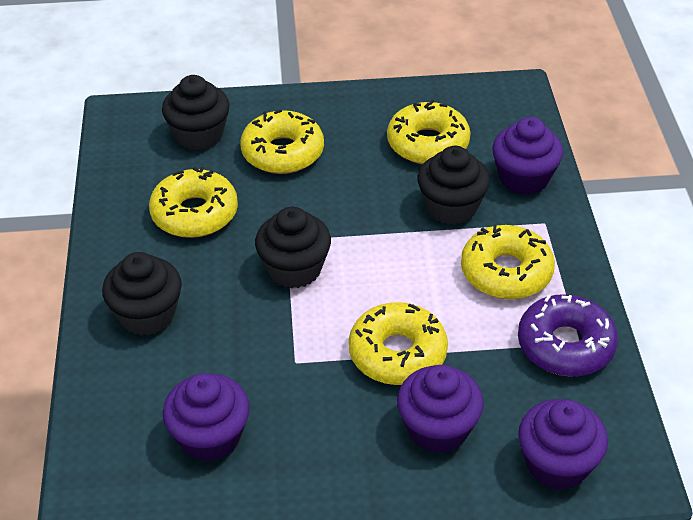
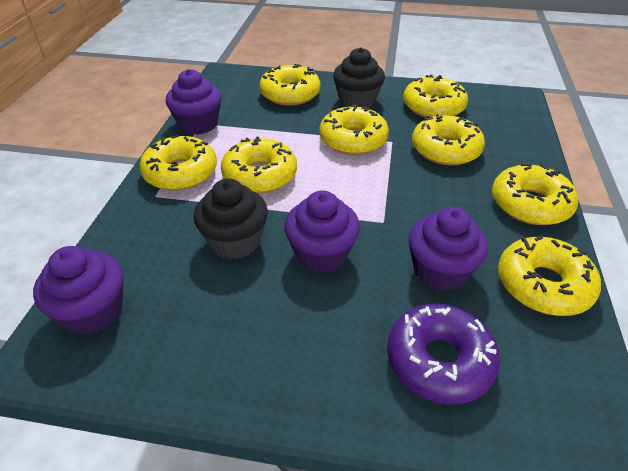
black cupcake: 4 -> 2
yellow donut: 5 -> 8

